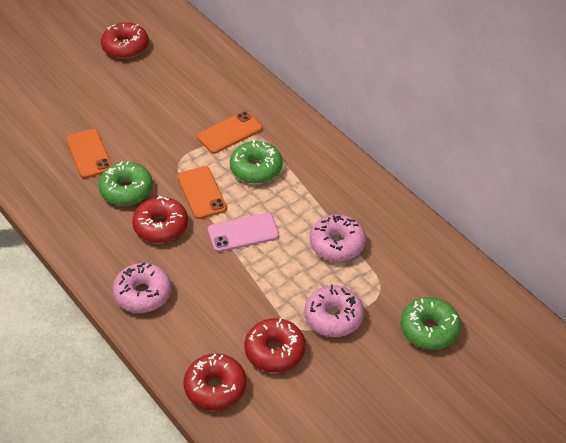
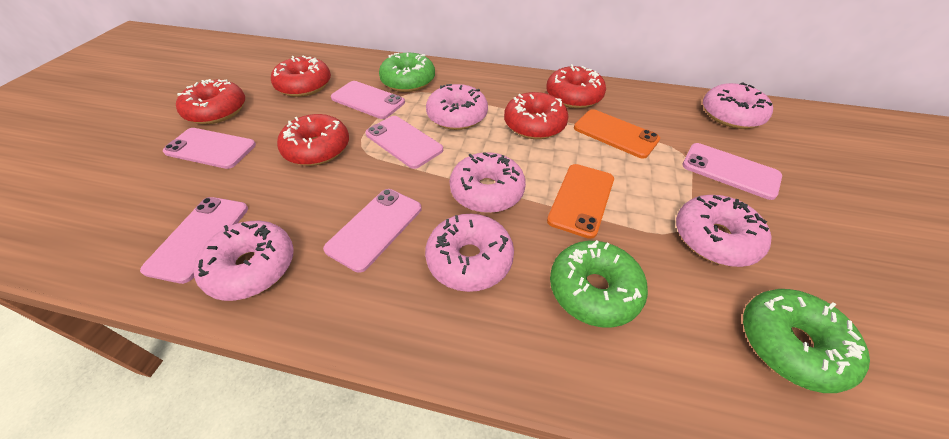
orange phone: 3 -> 2
pink donut: 3 -> 6
pink phone: 1 -> 6
red donut: 4 -> 5

